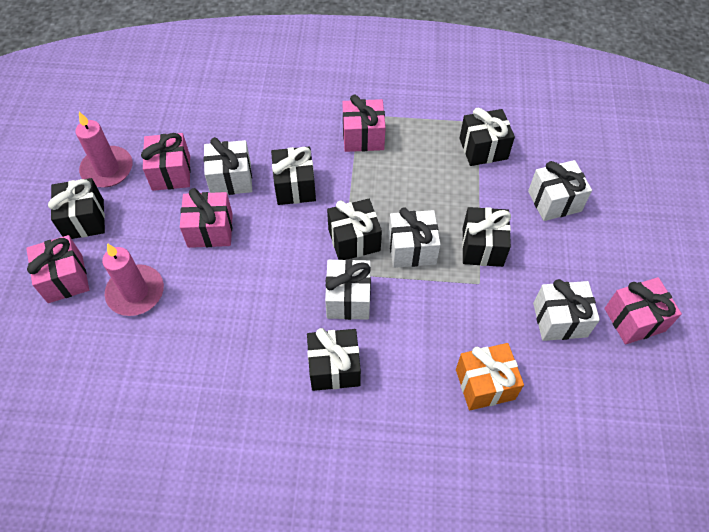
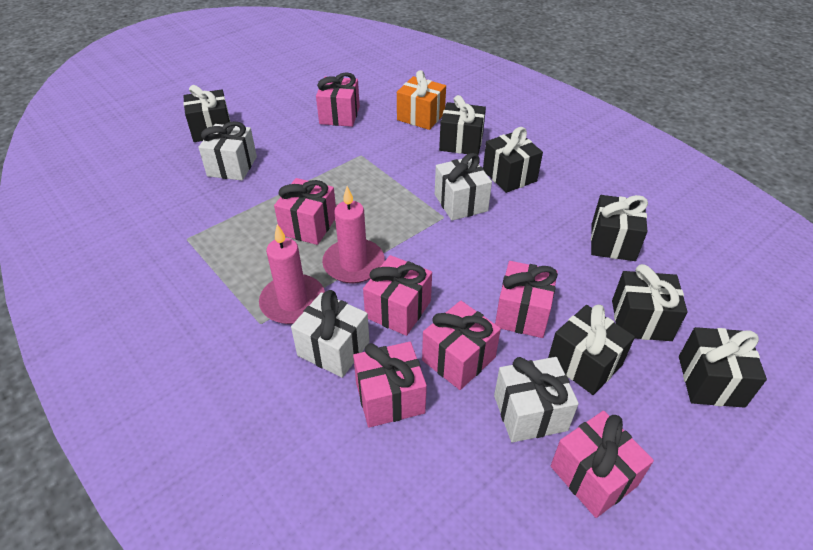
black gift: 6 -> 7
pink gift: 5 -> 7
white gift: 5 -> 4

